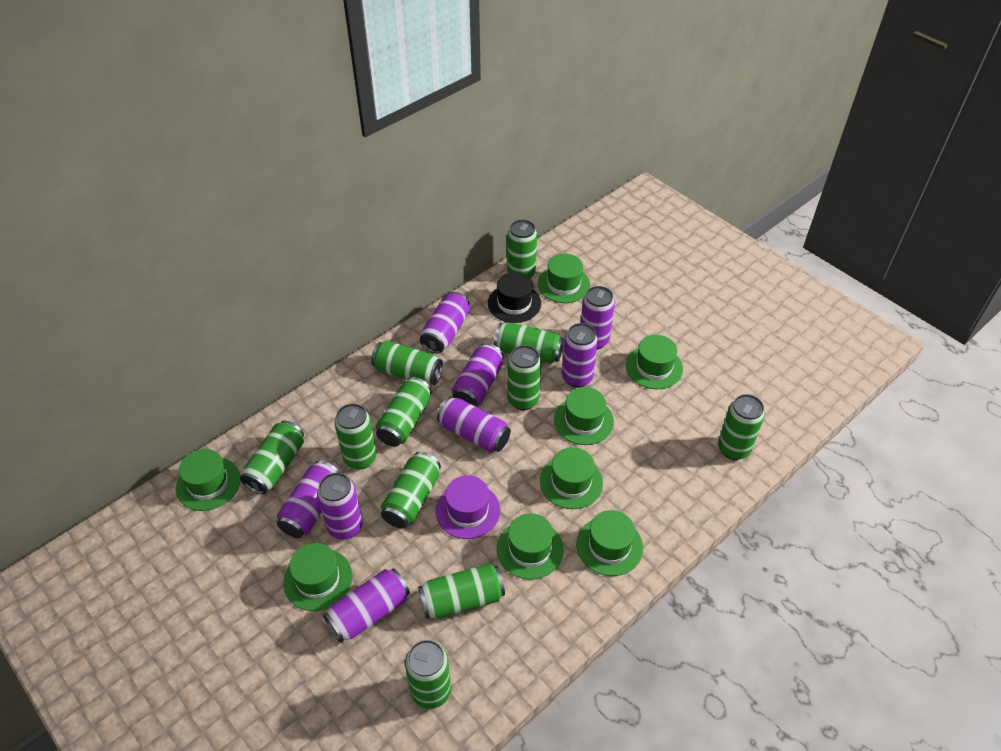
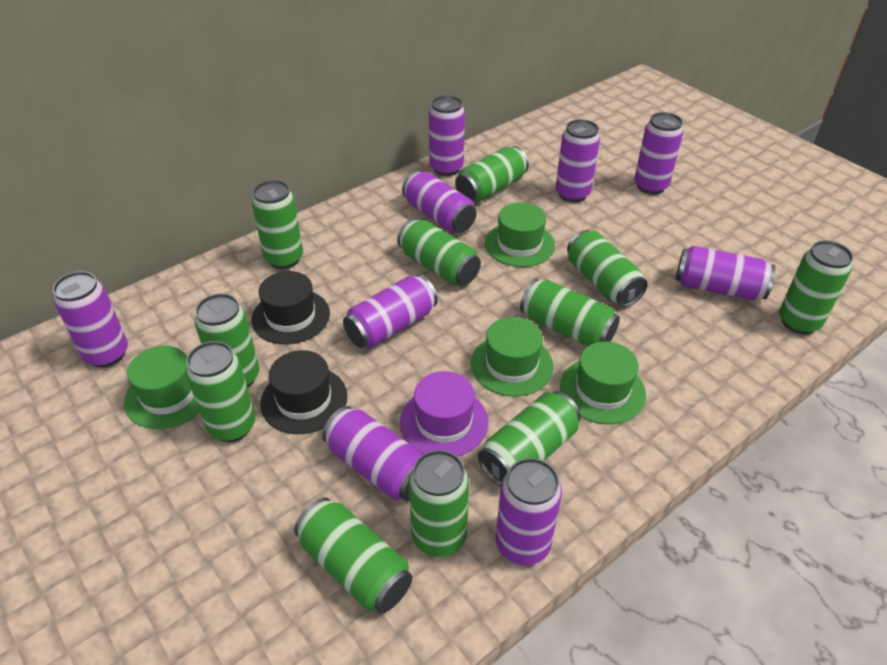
black hat: 1 -> 2
green hat: 8 -> 4
purple can: 8 -> 9

